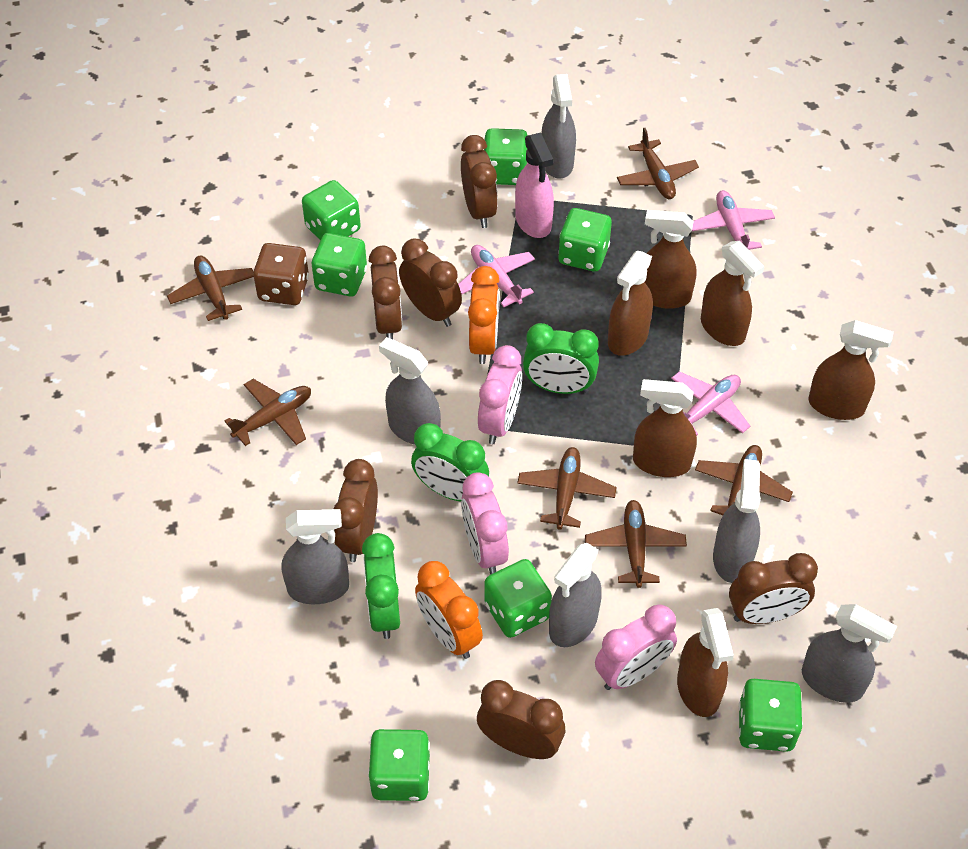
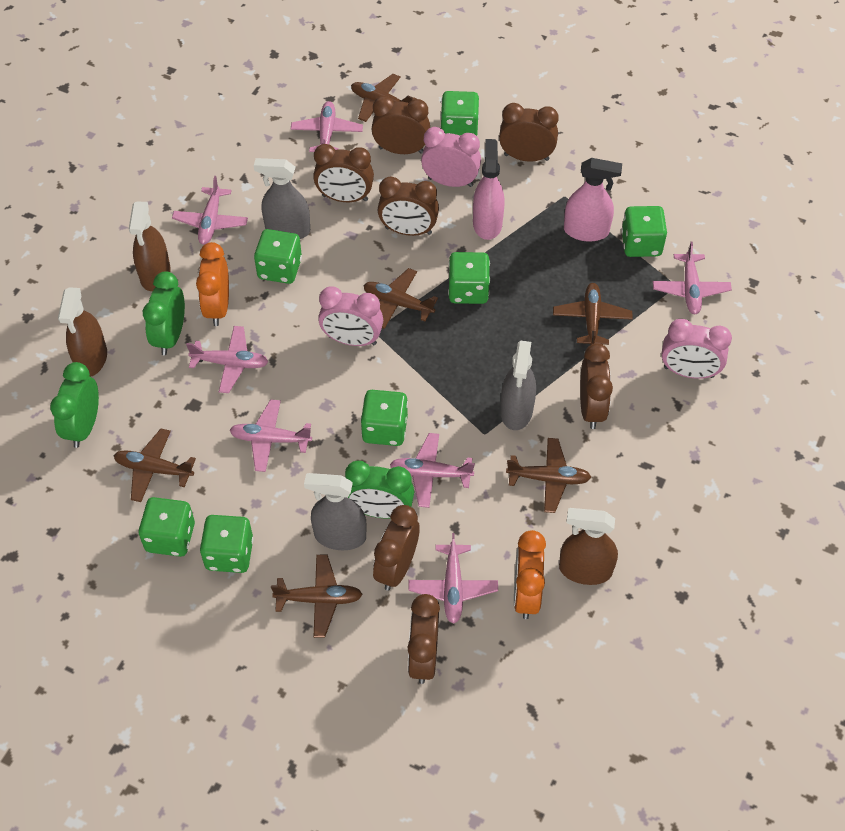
brown clock: 6 -> 7
brown dice: 1 -> 0
brown spray bottle: 6 -> 3
grey spray bottle: 6 -> 3
pink plane: 3 -> 7
pink spray bottle: 1 -> 2

